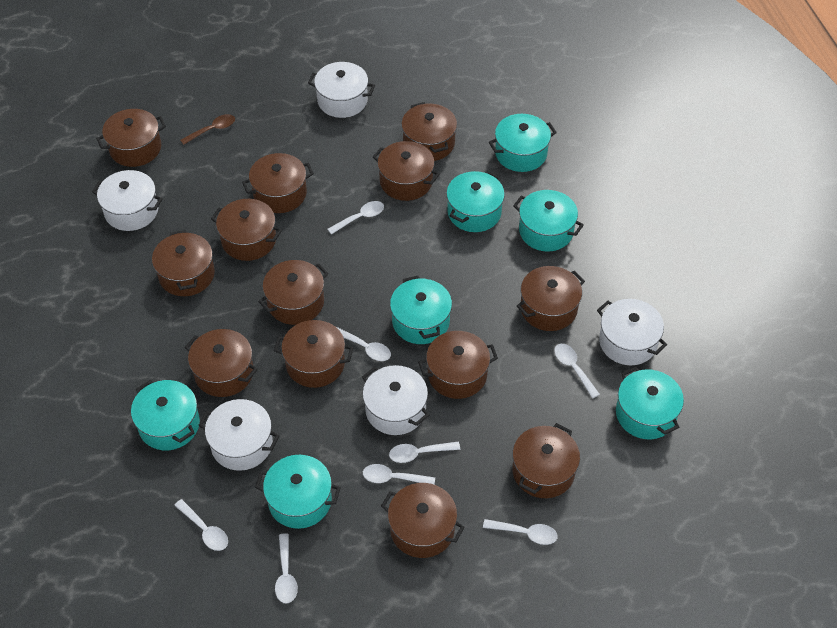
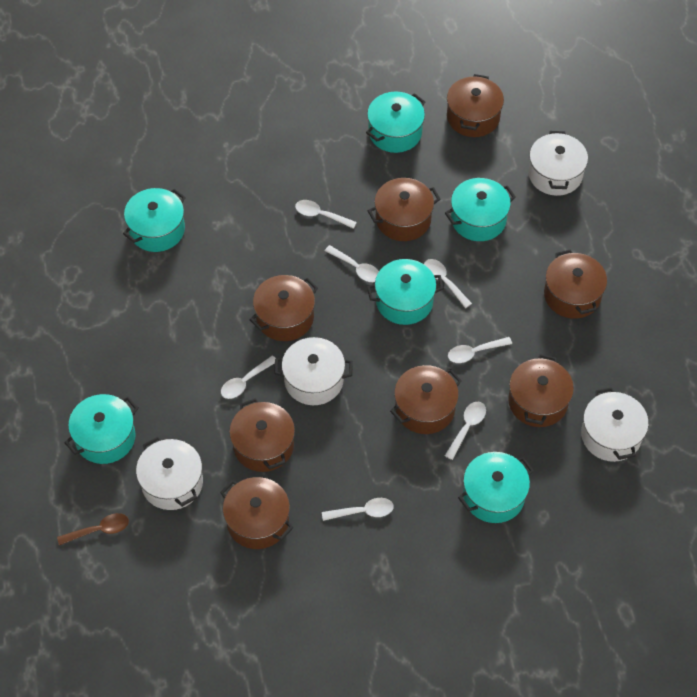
brown pot: 13 -> 8
turquoise pot: 7 -> 6
white pot: 5 -> 4
white spoon: 8 -> 7

